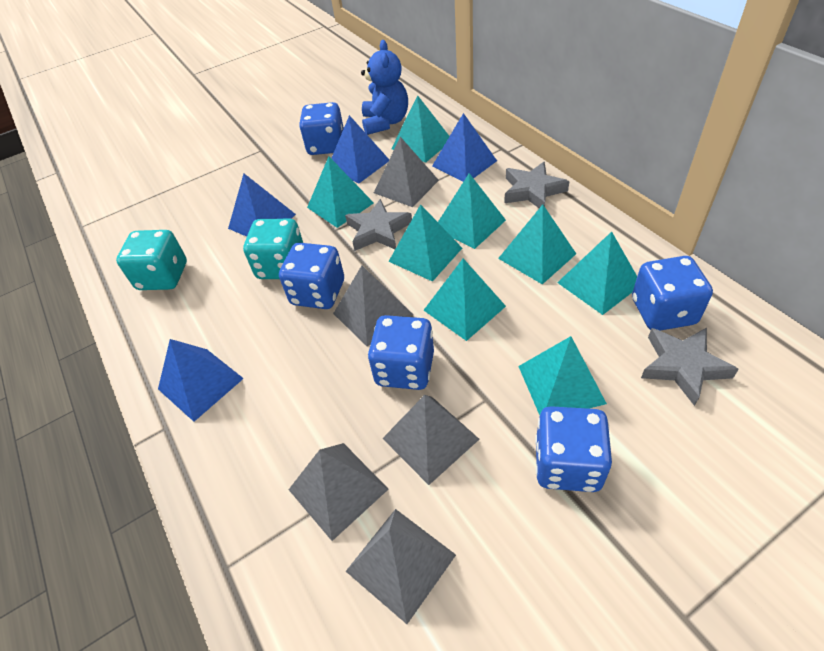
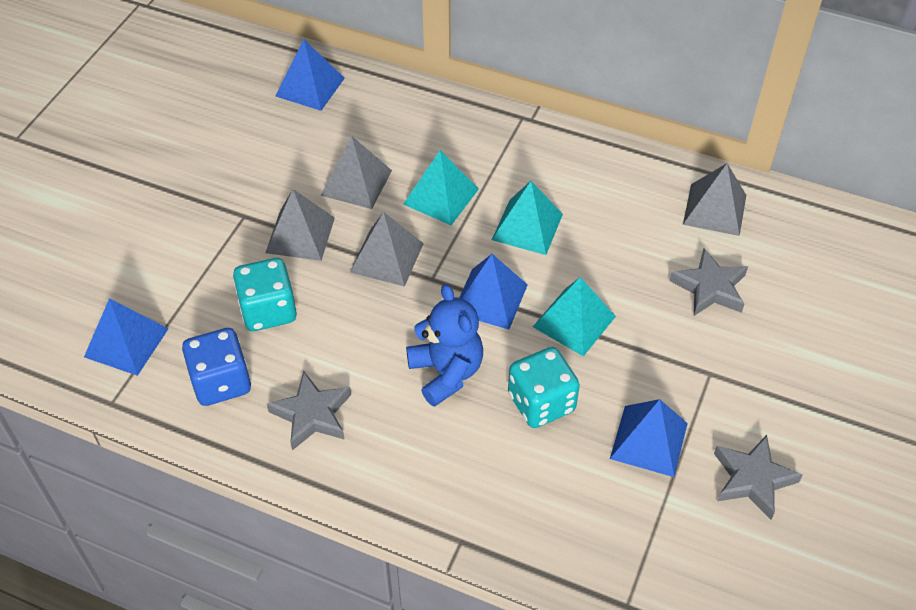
blue dice: 5 -> 1
grey pyramid: 5 -> 4
turquoise pyramid: 8 -> 3

